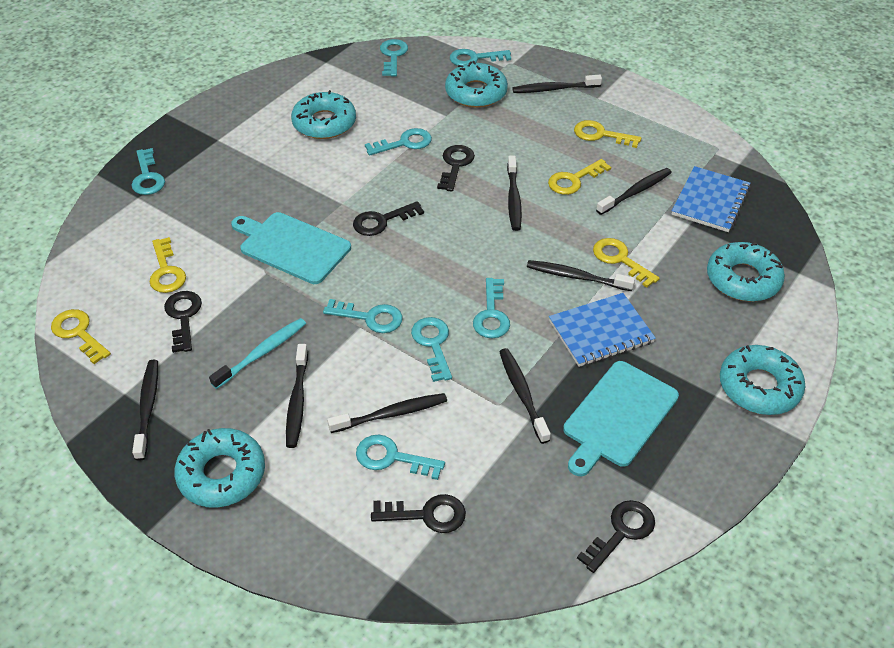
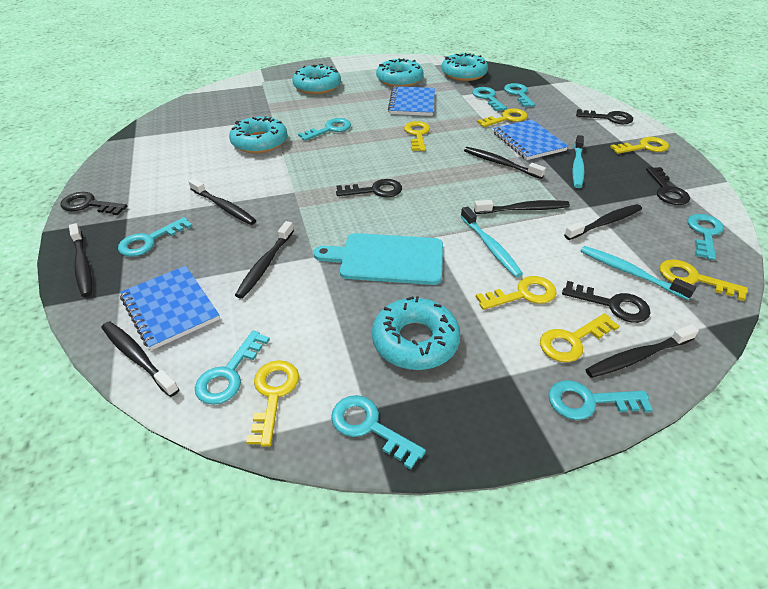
blue notebook: 2 -> 3
turquoise cutting board: 2 -> 1
turquoise toothbrush: 1 -> 3
yellow key: 5 -> 7

